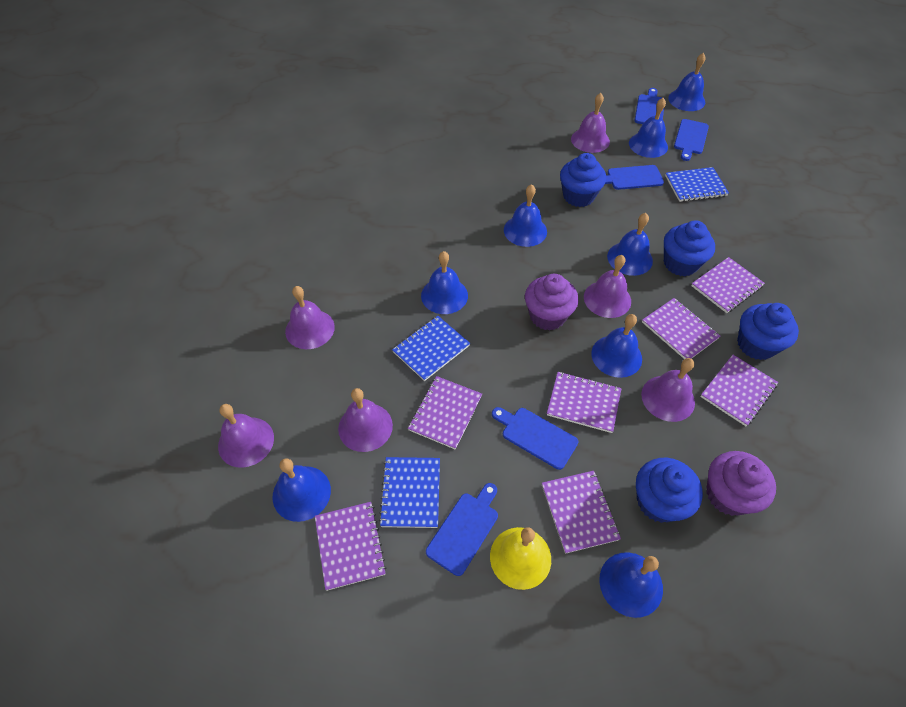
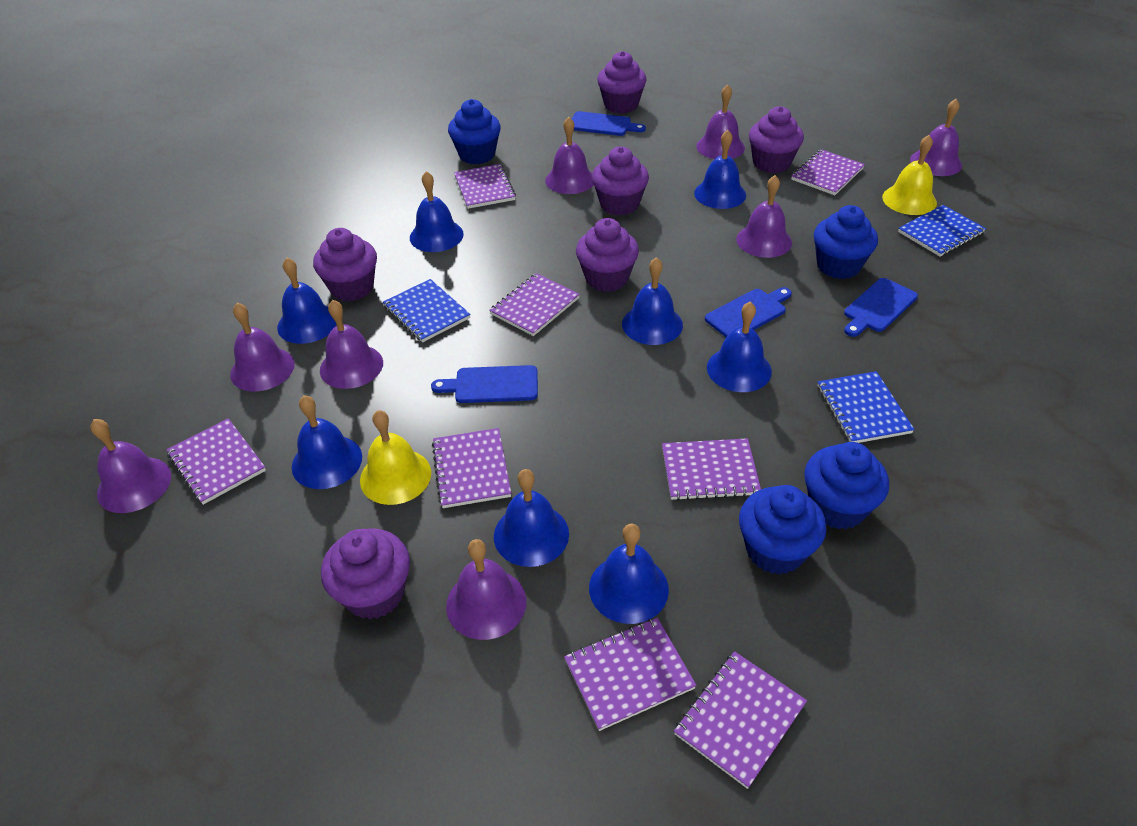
blue cutting board: 5 -> 4
purple bell: 6 -> 8
purple cupcake: 2 -> 6
purple notebook: 7 -> 8
yellow bell: 1 -> 2

